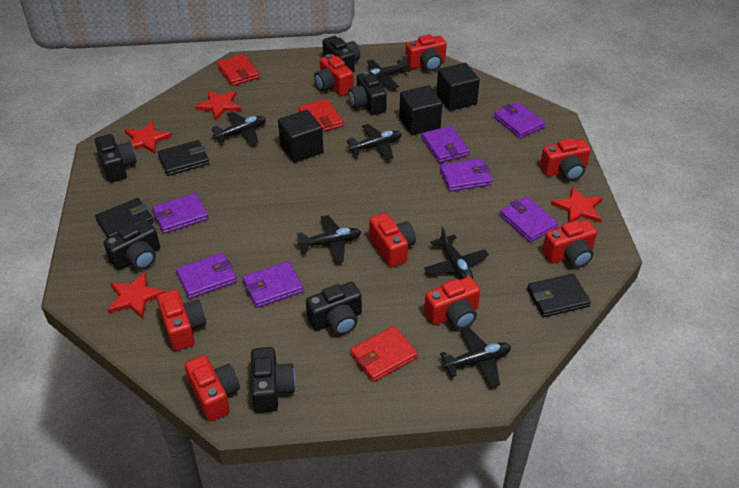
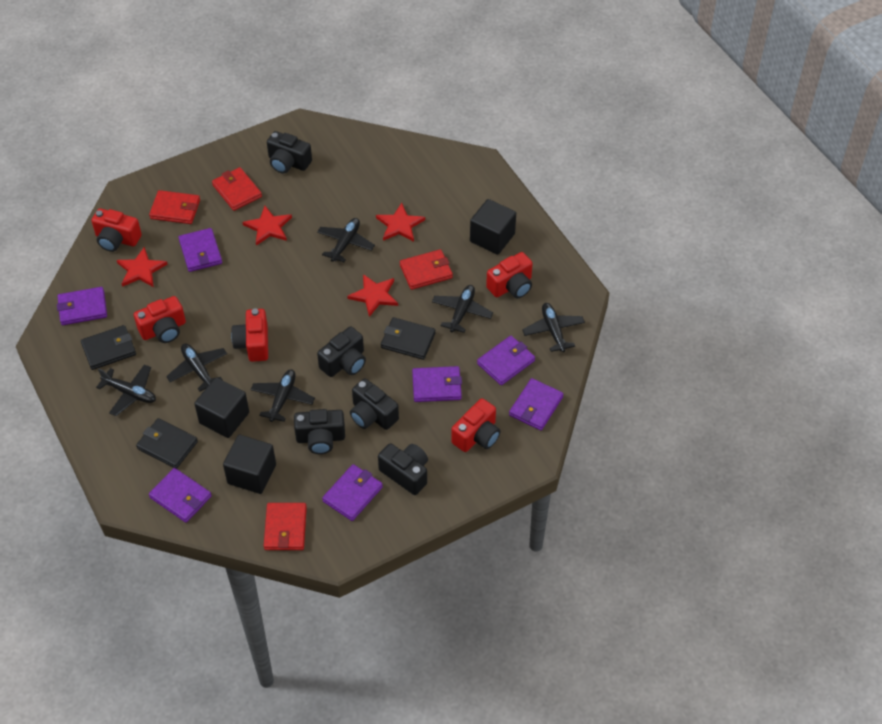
black camera: 6 -> 5
red camera: 8 -> 5
red wallet: 3 -> 4

